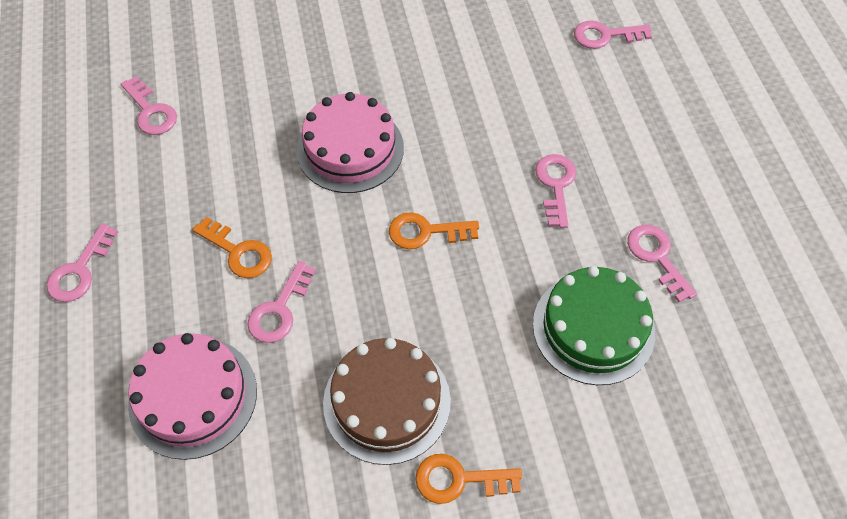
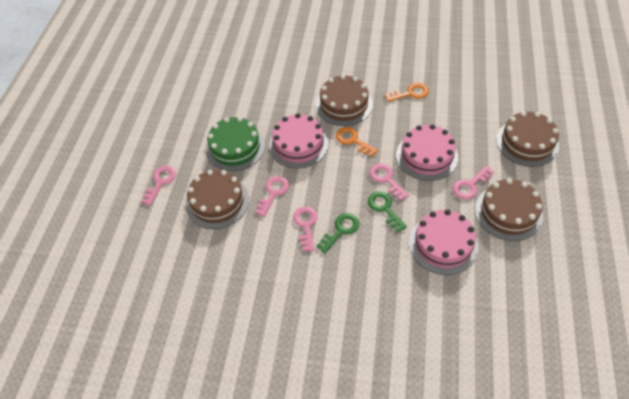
brown cake: 1 -> 4
green key: 0 -> 2
orange key: 3 -> 2
pink cake: 2 -> 3
pink key: 6 -> 5

